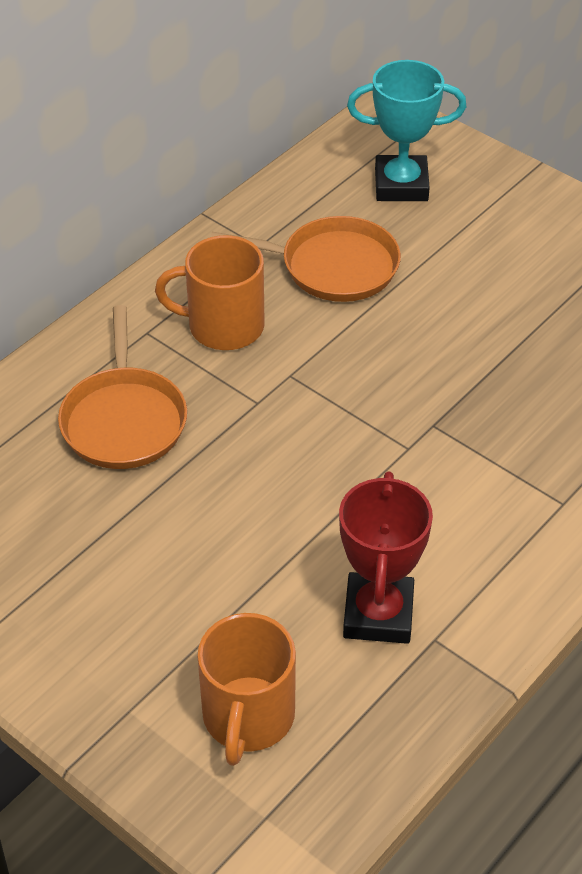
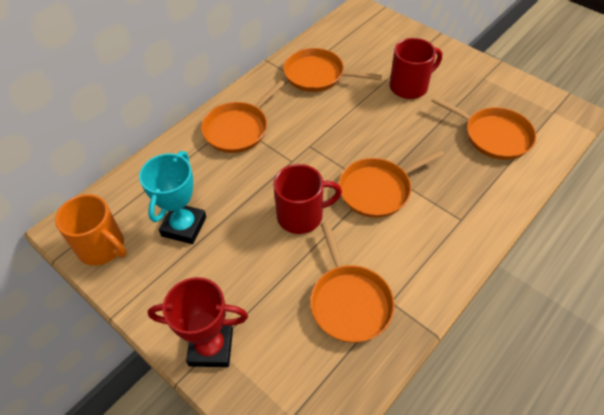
orange mug: 2 -> 1
orange pan: 2 -> 5
red mug: 0 -> 2

